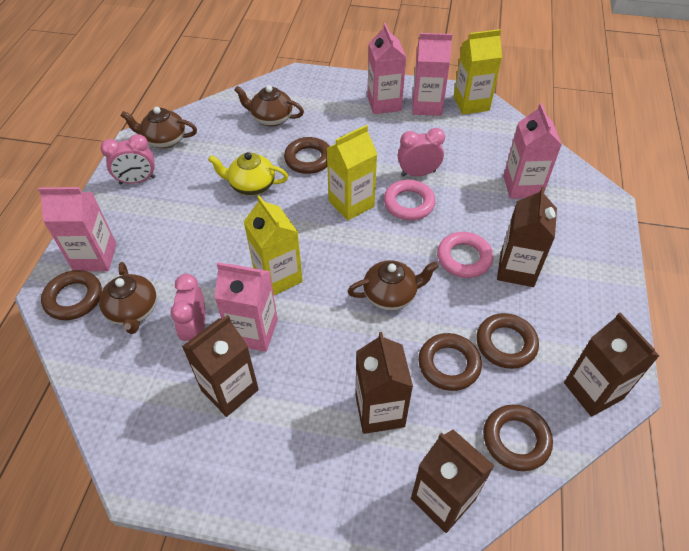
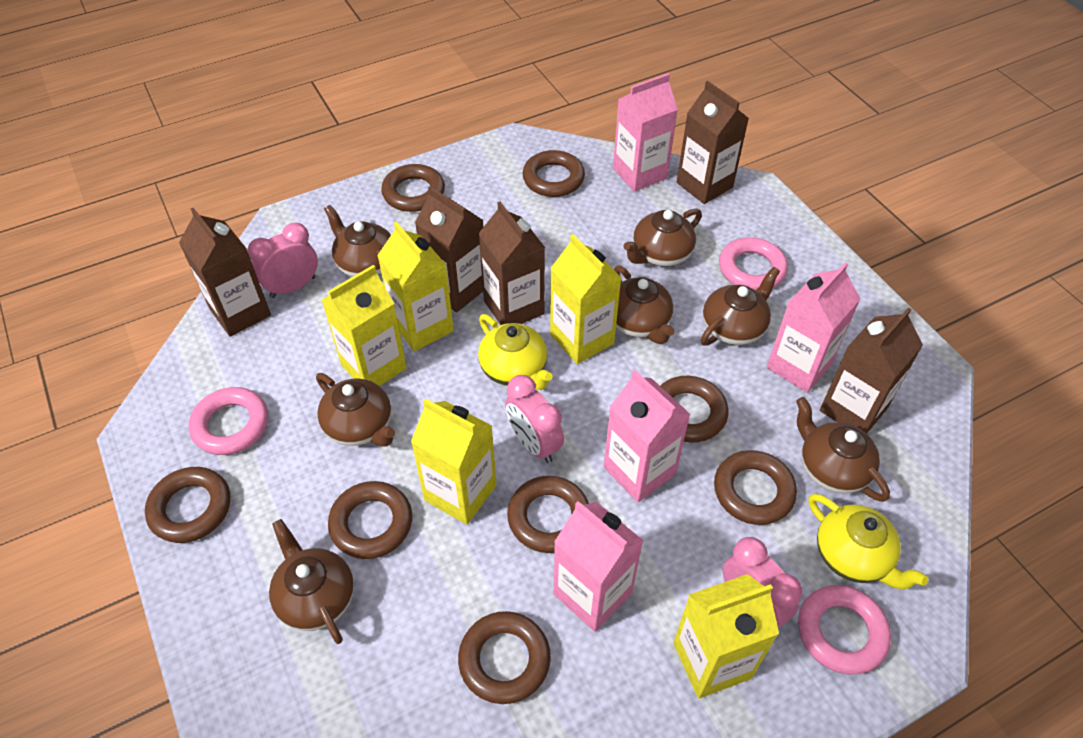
brown ring: 5 -> 8
brown teapot: 4 -> 7
pink carton: 5 -> 4
pink ring: 2 -> 3
yellow carton: 3 -> 5
yellow teapot: 1 -> 2

